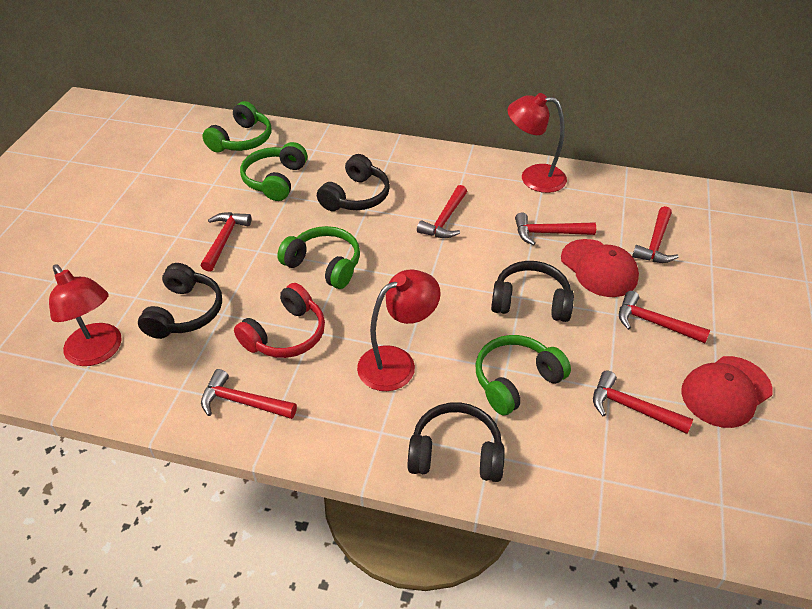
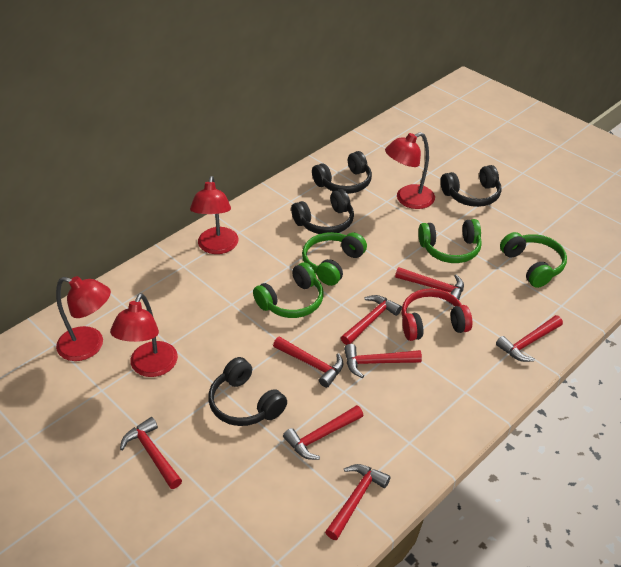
red cap: 2 -> 0
red hammer: 7 -> 8
red lamp: 3 -> 4

